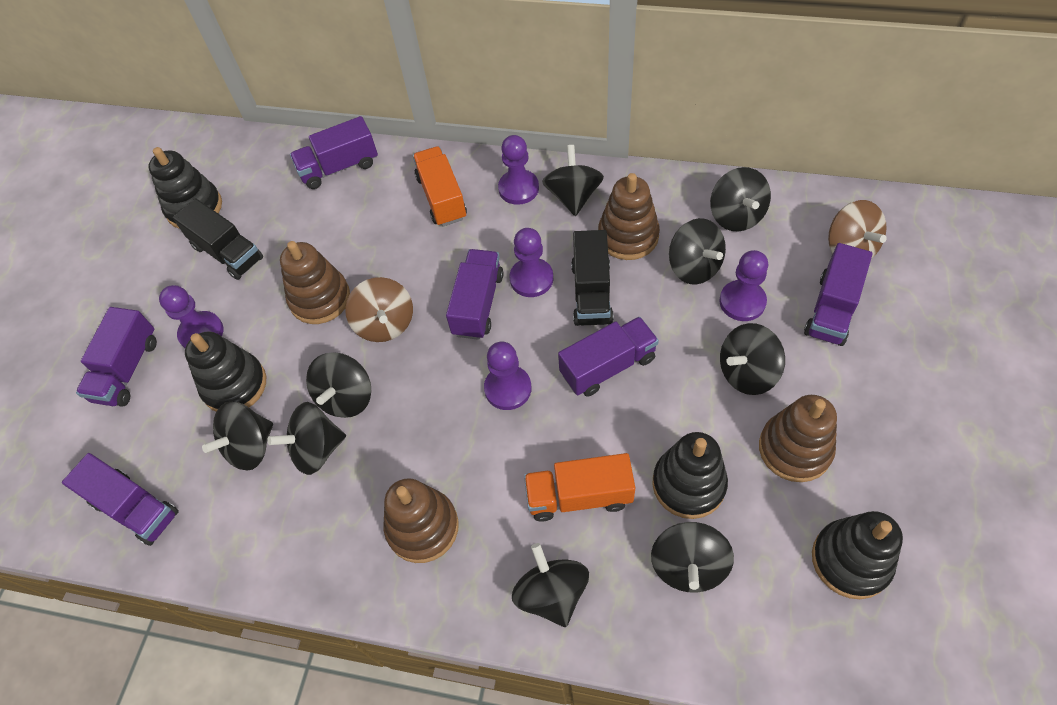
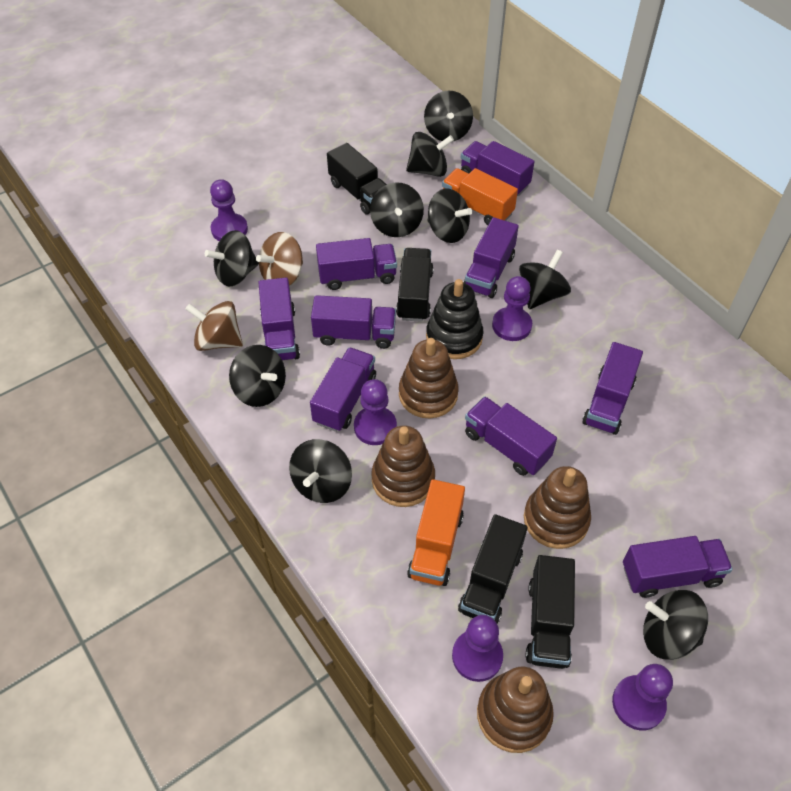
black stacking toy: 4 -> 1
black truck: 2 -> 4
purple truck: 6 -> 9

